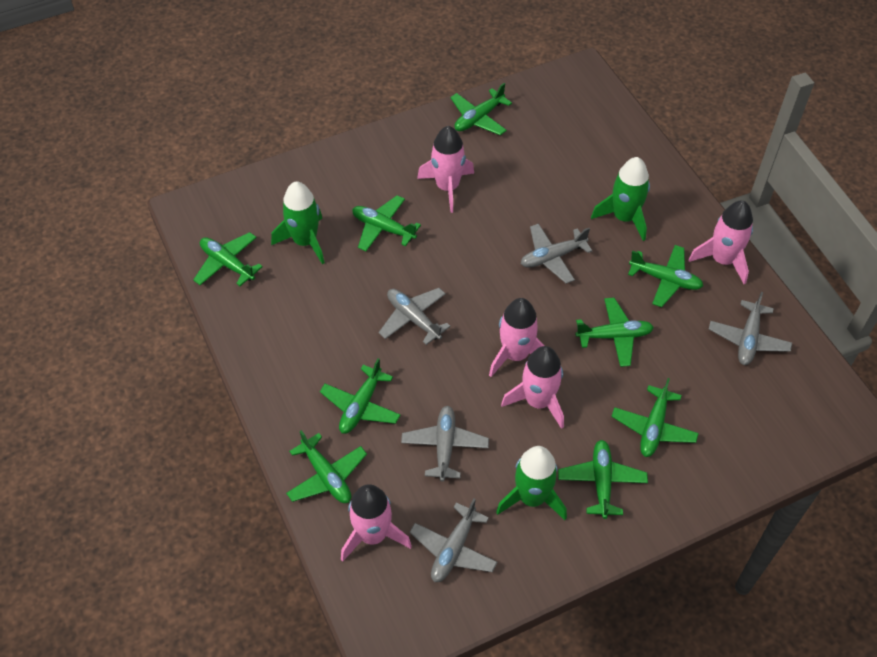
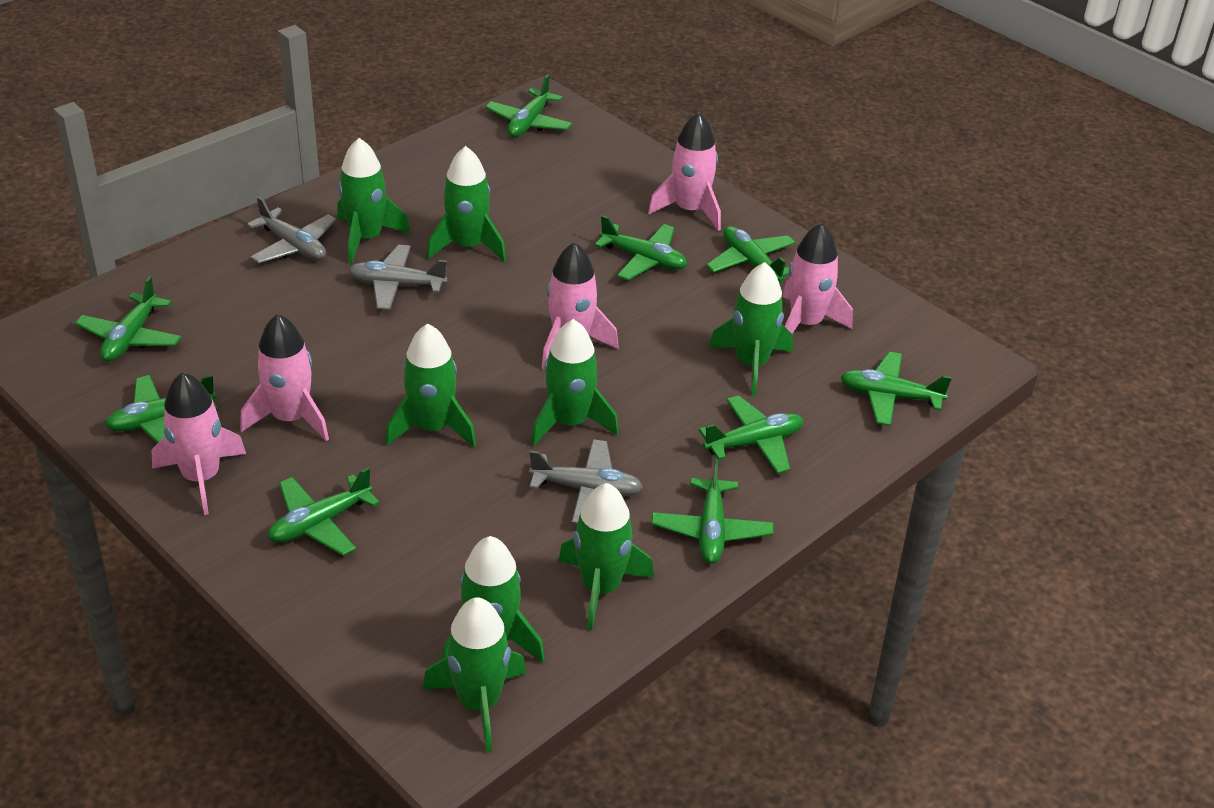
green rocket: 3 -> 8
grey plane: 5 -> 3

